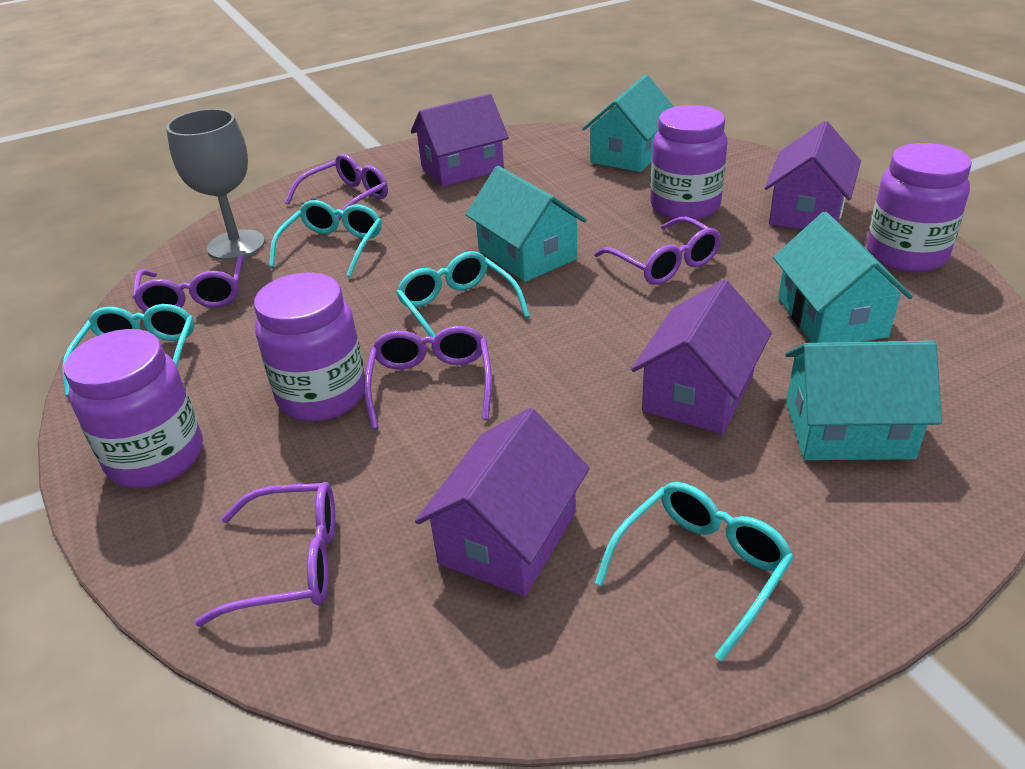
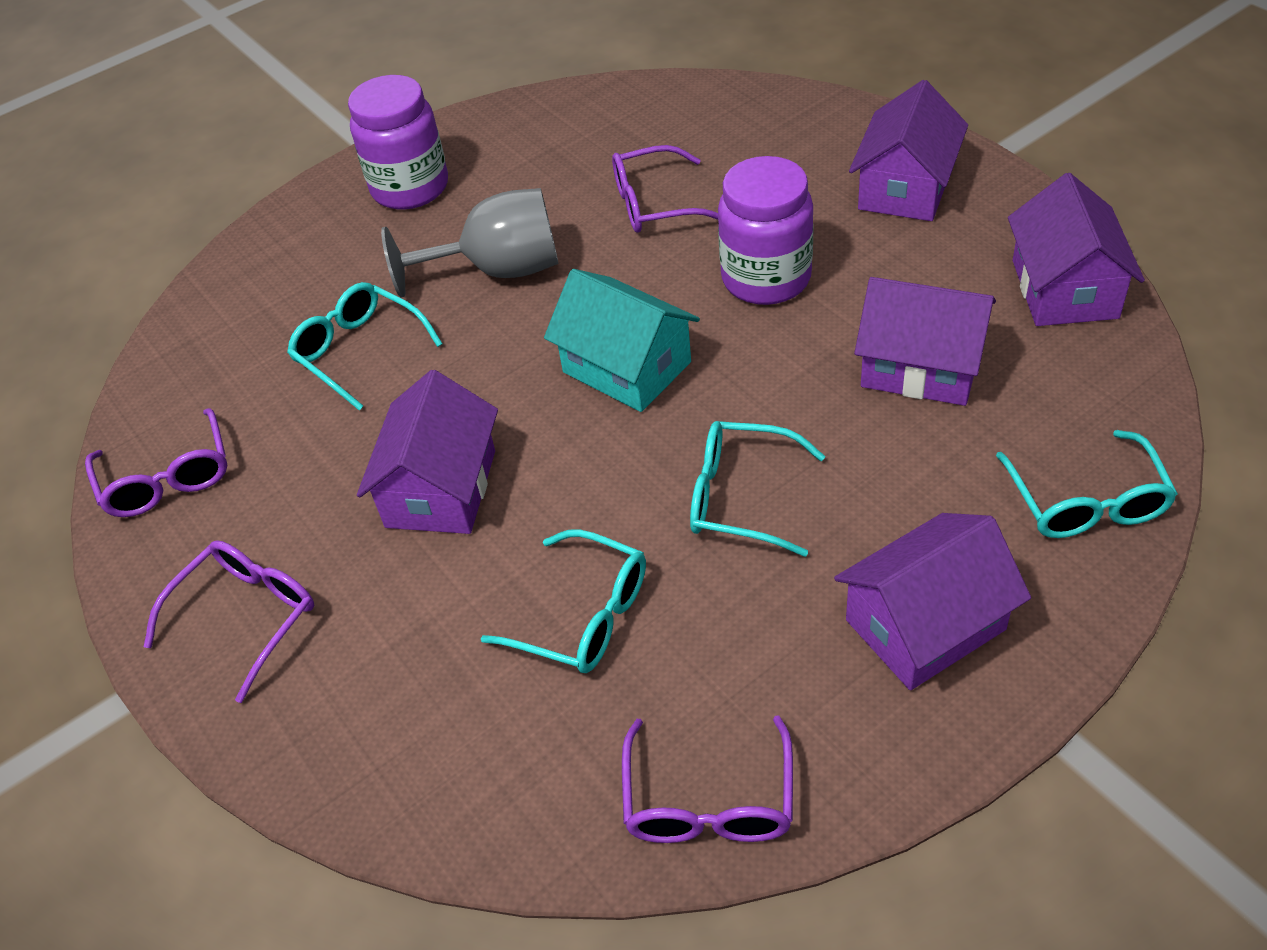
purple glasses: 5 -> 4
purple house: 4 -> 5
purple jar: 4 -> 2
turquoise house: 4 -> 1

